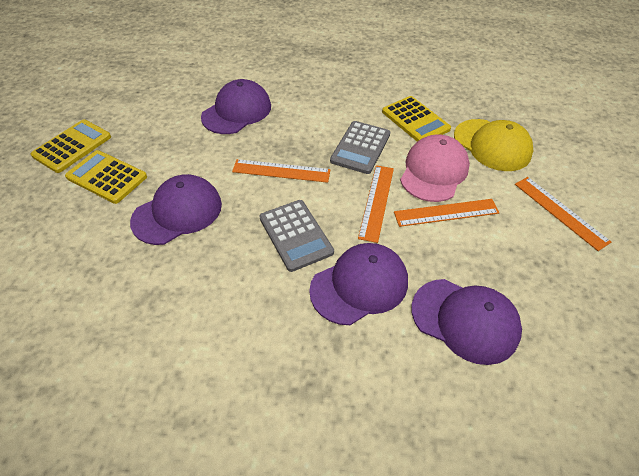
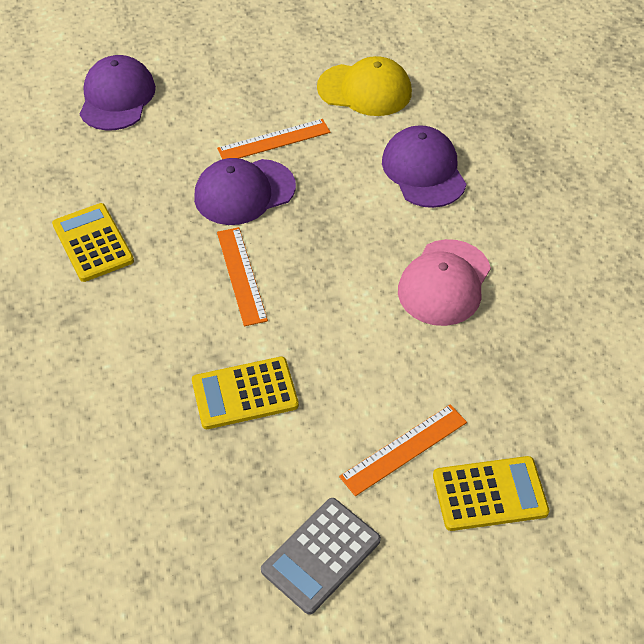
grey calculator: 2 -> 1
orange ruler: 4 -> 3
purple cap: 4 -> 3

